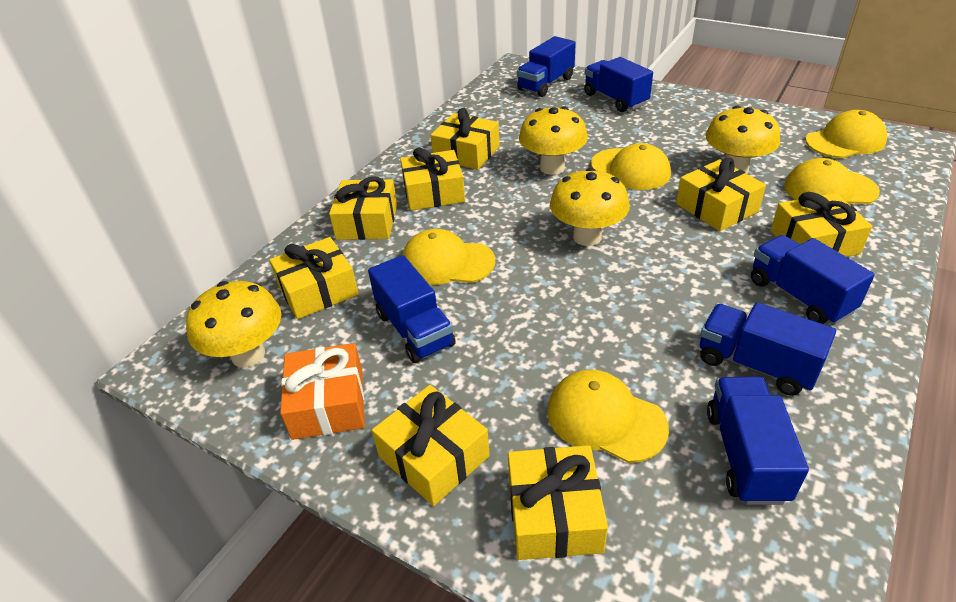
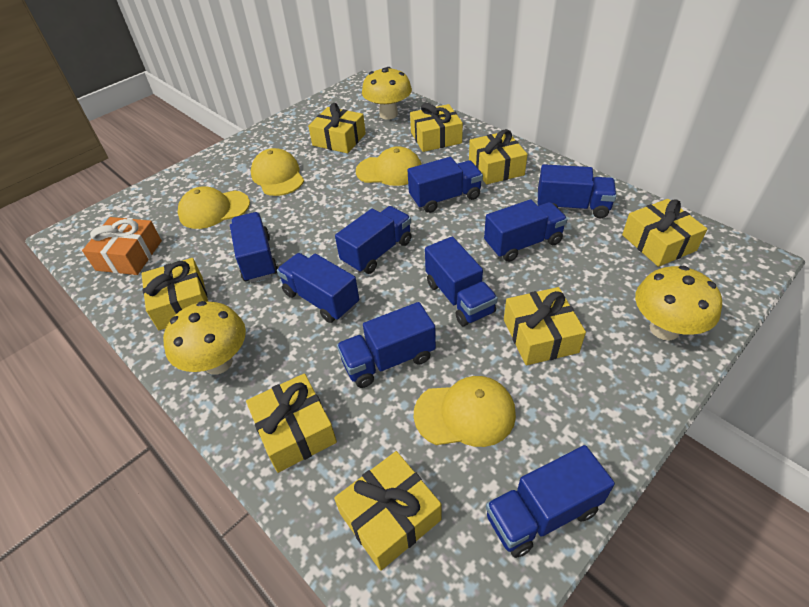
blue truck: 6 -> 9
yellow cap: 5 -> 4
yellow mushroom: 4 -> 3

